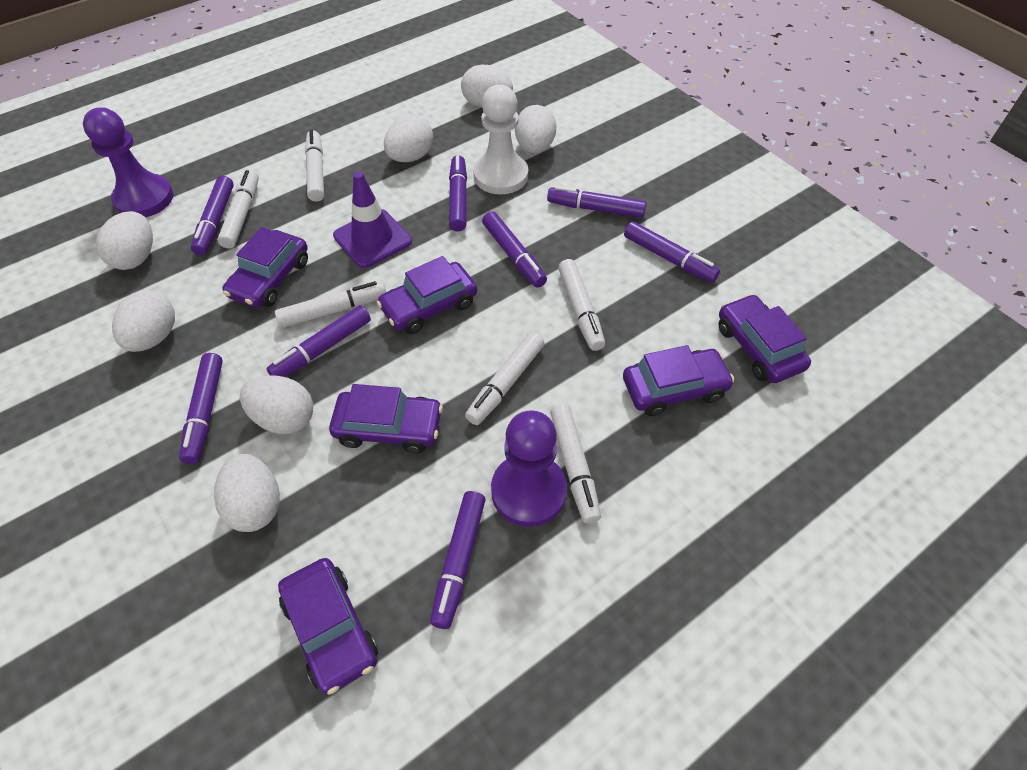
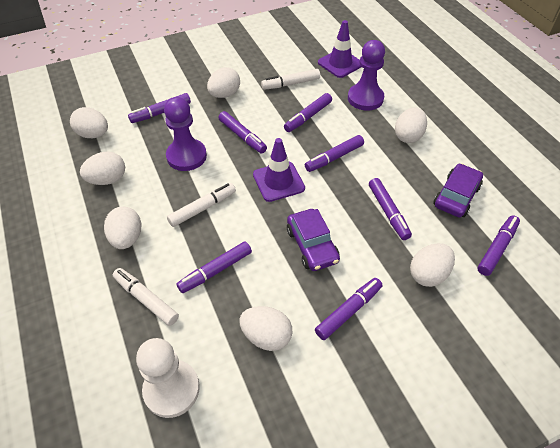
purple car: 6 -> 2
purple traffic cone: 1 -> 2
white marker: 6 -> 3

